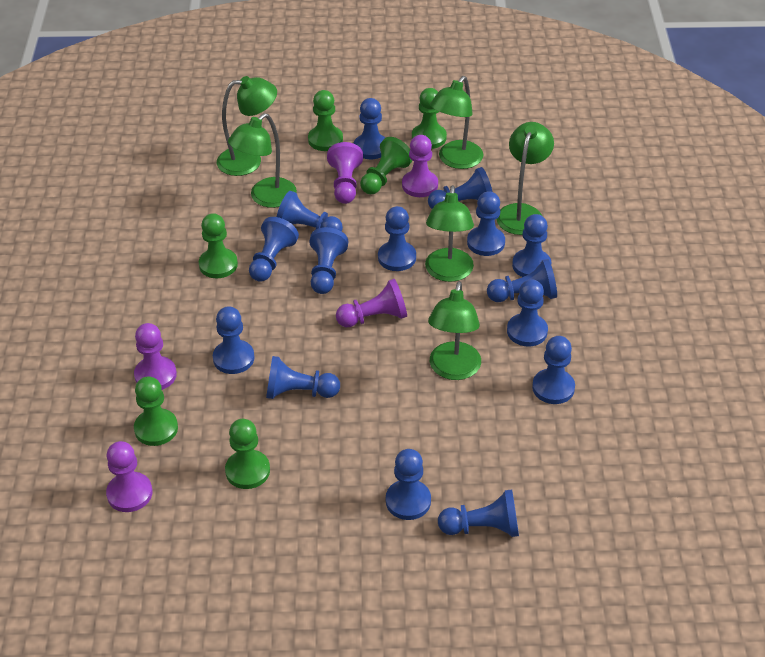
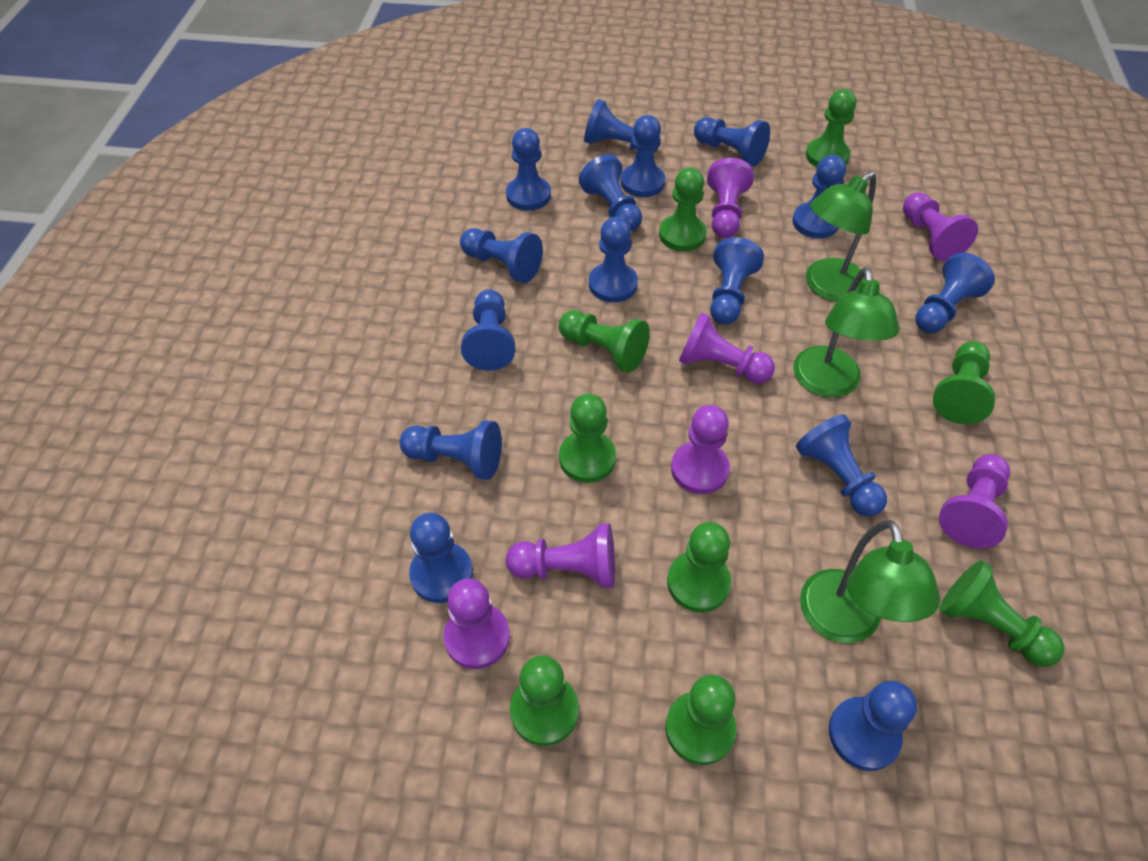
green lamp: 6 -> 3
green pawn: 6 -> 9
purple pawn: 5 -> 7

